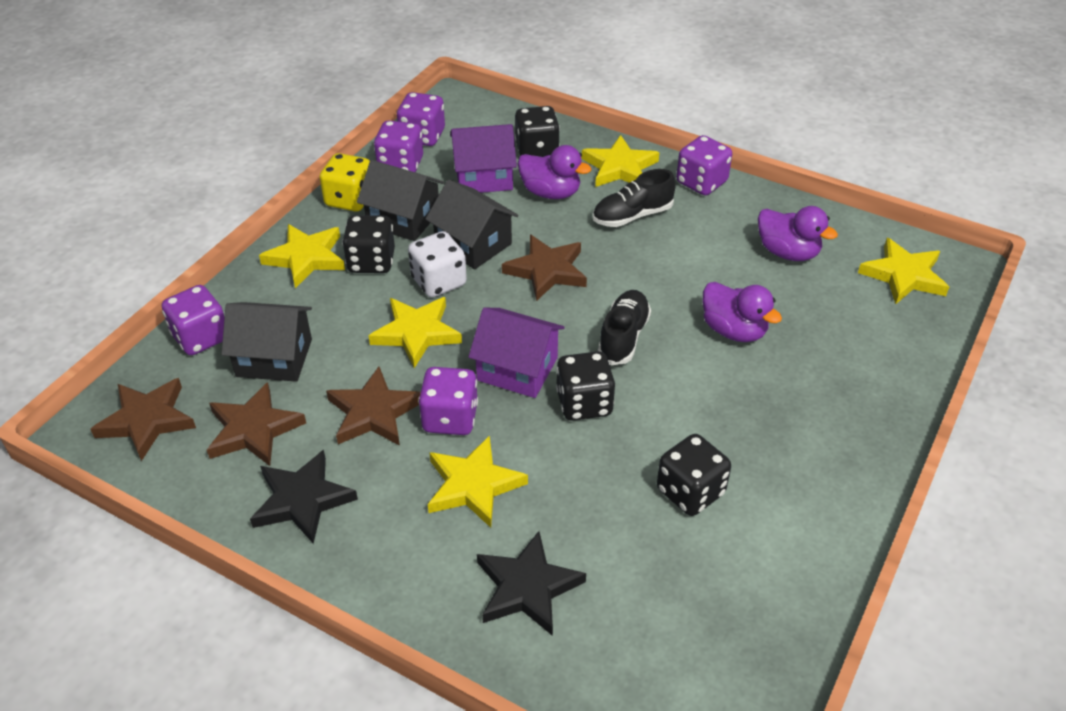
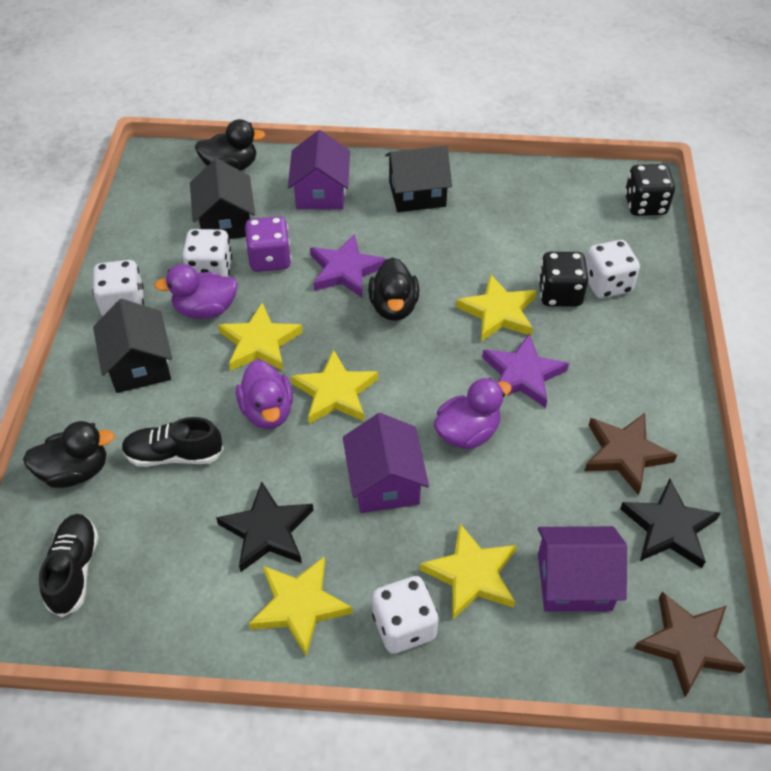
black dice: 4 -> 2
black duck: 0 -> 3
brown star: 4 -> 2
purple dice: 5 -> 1
purple house: 2 -> 3
purple star: 0 -> 2
white dice: 1 -> 4
yellow dice: 1 -> 0

